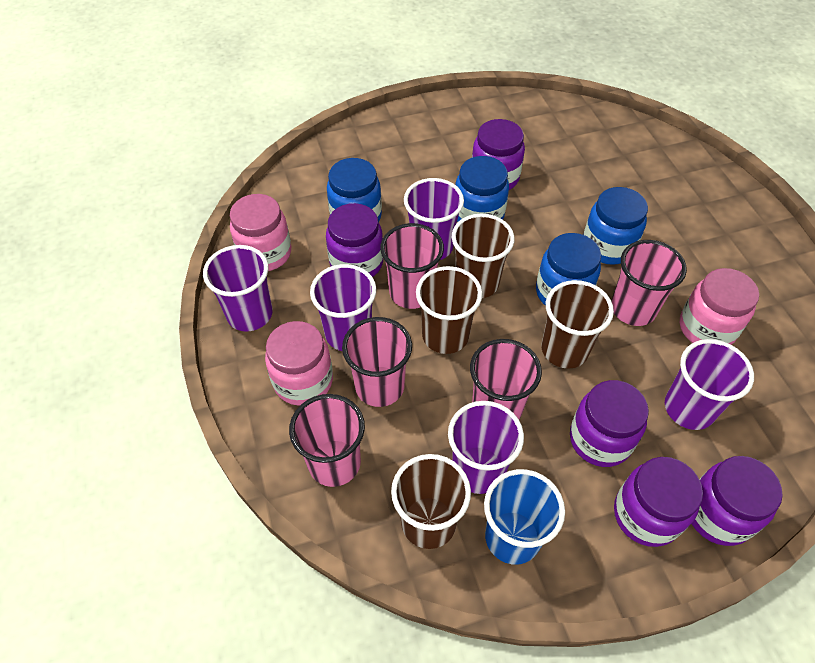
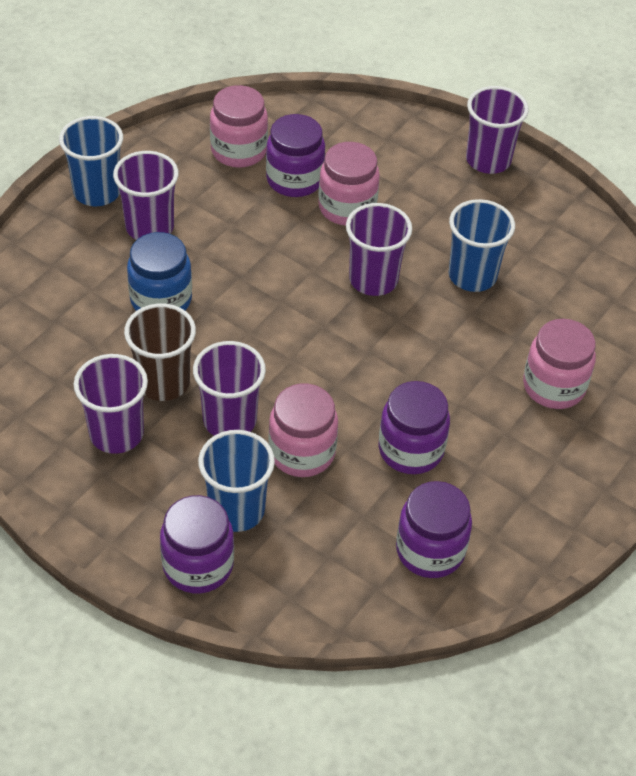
blue cup: 1 -> 3
blue jar: 4 -> 1
brown cup: 4 -> 1
pink cup: 5 -> 0
pink jar: 3 -> 4
purple jar: 5 -> 4

